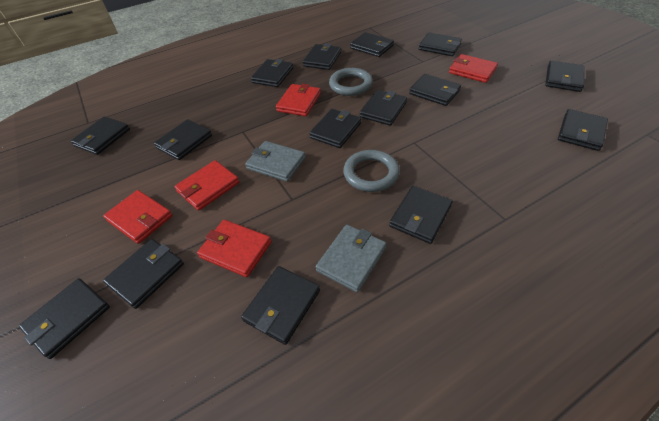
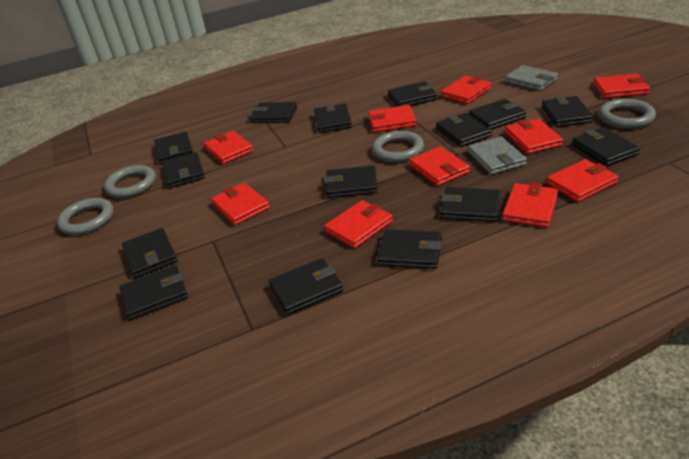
grey ring: 2 -> 4
red wallet: 5 -> 10

